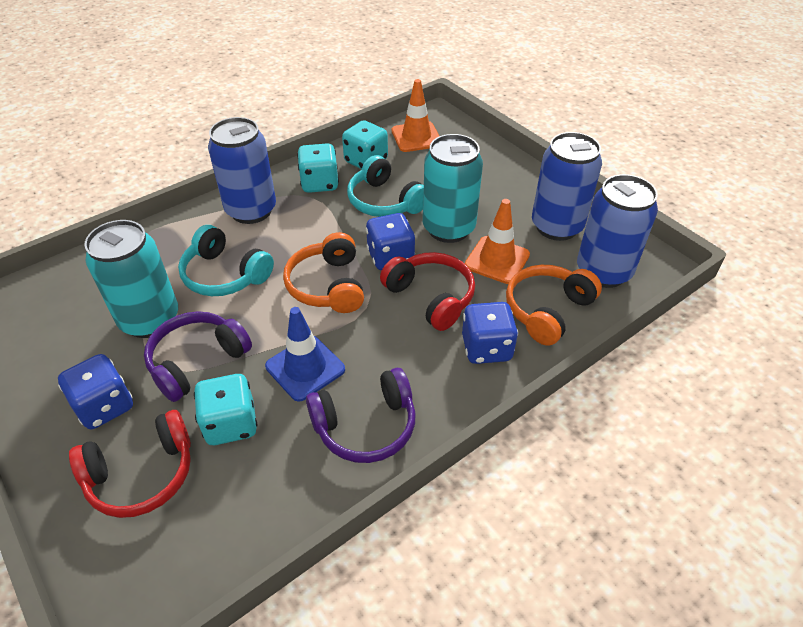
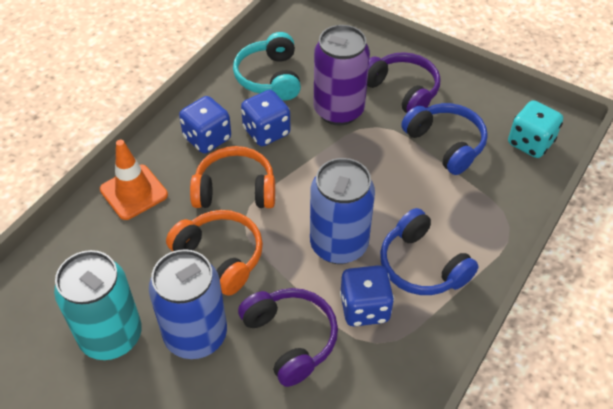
blue can: 3 -> 2
blue headphones: 0 -> 2
blue traffic cone: 1 -> 0
orange traffic cone: 2 -> 1
purple can: 0 -> 1
red headphones: 2 -> 0
turquoise can: 2 -> 1
turquoise dice: 3 -> 1
turquoise headphones: 2 -> 1

